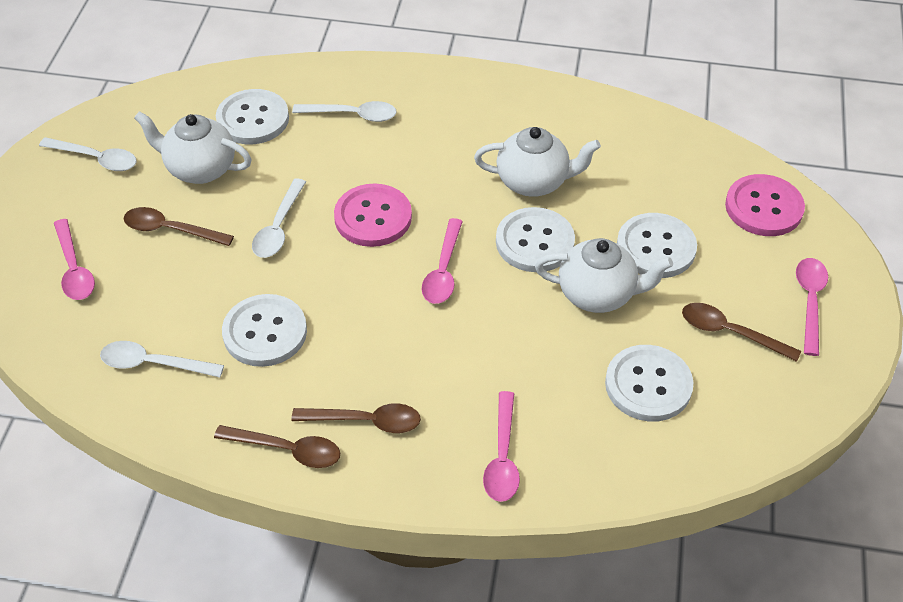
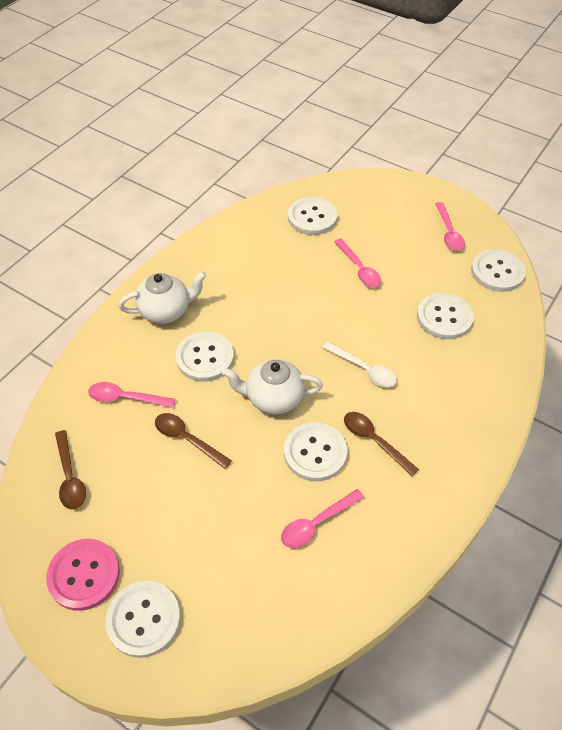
brown spoon: 4 -> 3
pink button: 2 -> 1
white button: 5 -> 6
white spoon: 4 -> 1
white teapot: 3 -> 2

